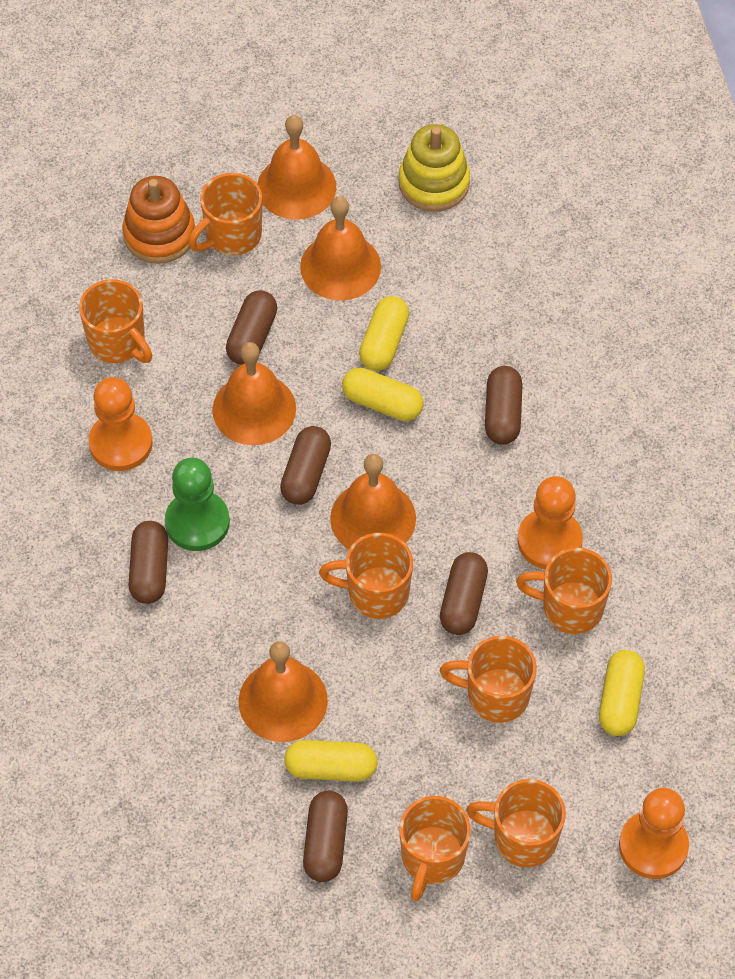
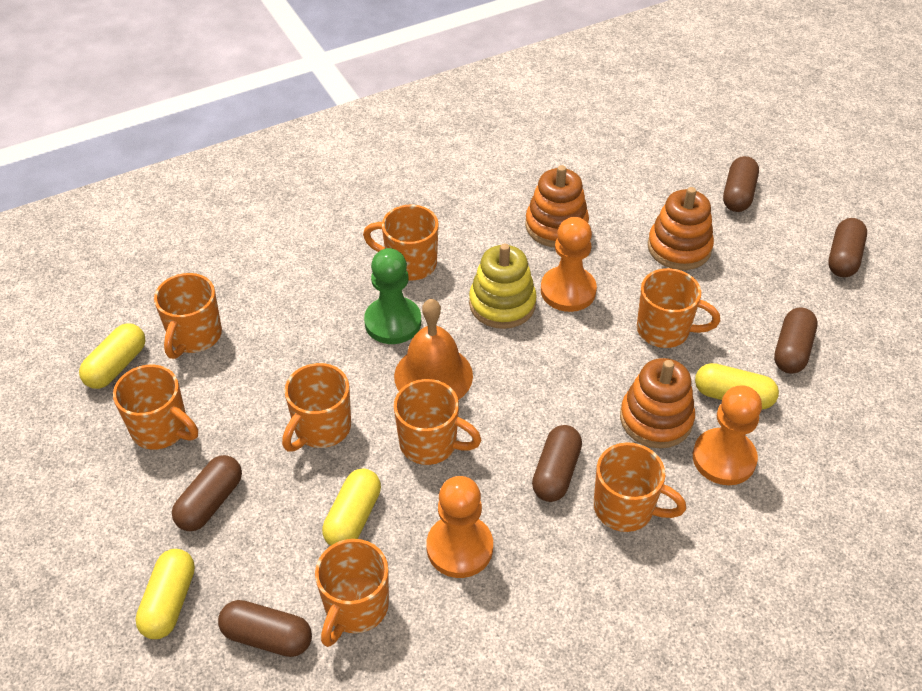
orange bell: 5 -> 1
orange mug: 7 -> 8
orange stacking toy: 1 -> 3

